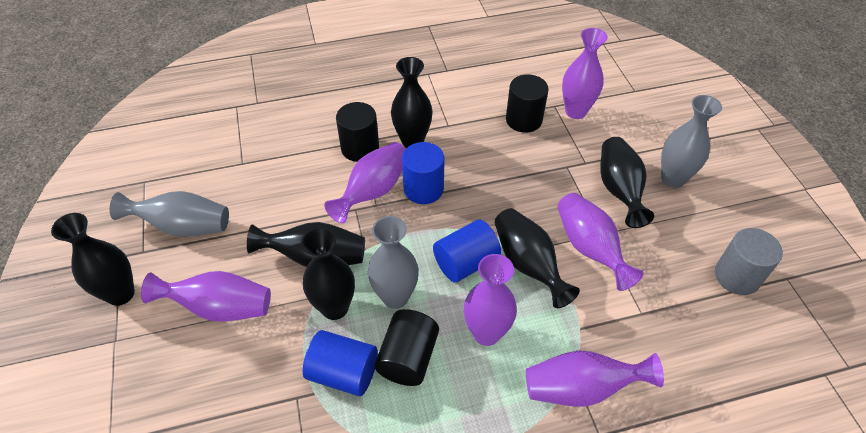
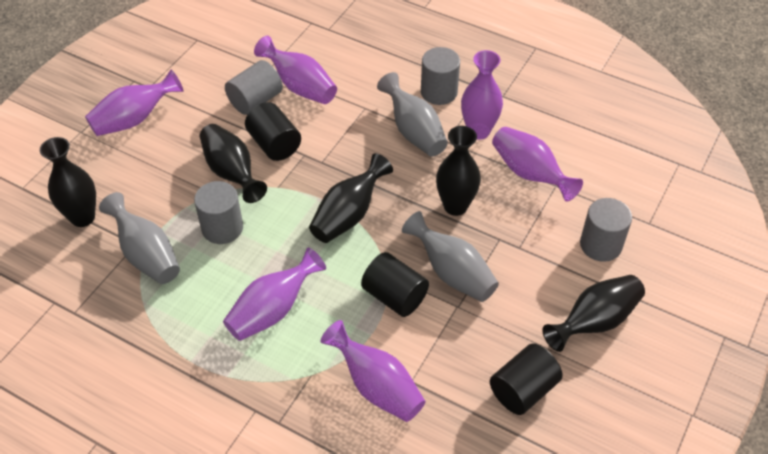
black vase: 6 -> 5
blue cylinder: 3 -> 0
grey cylinder: 1 -> 4

